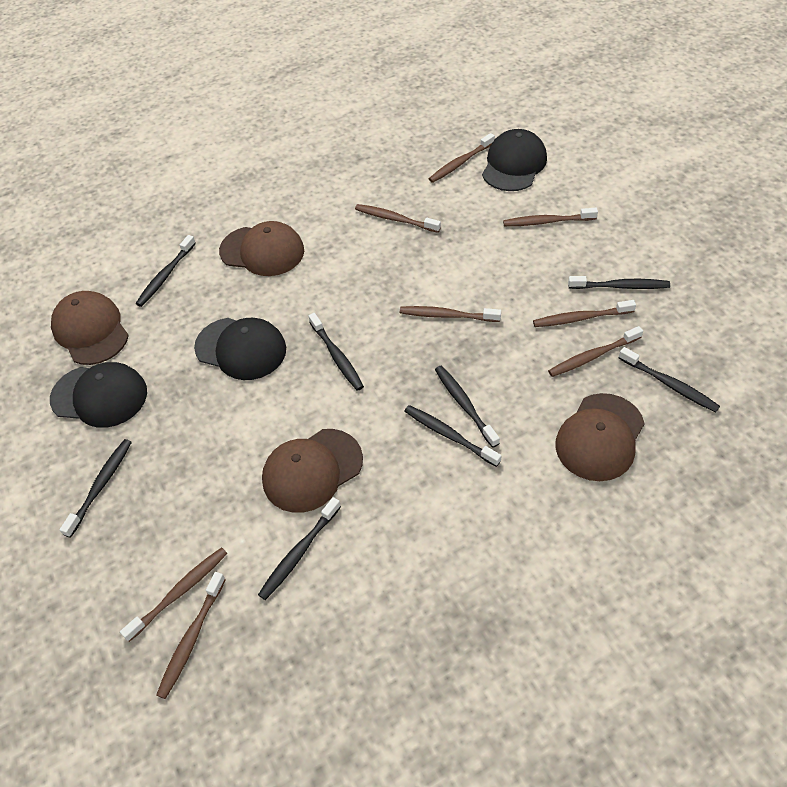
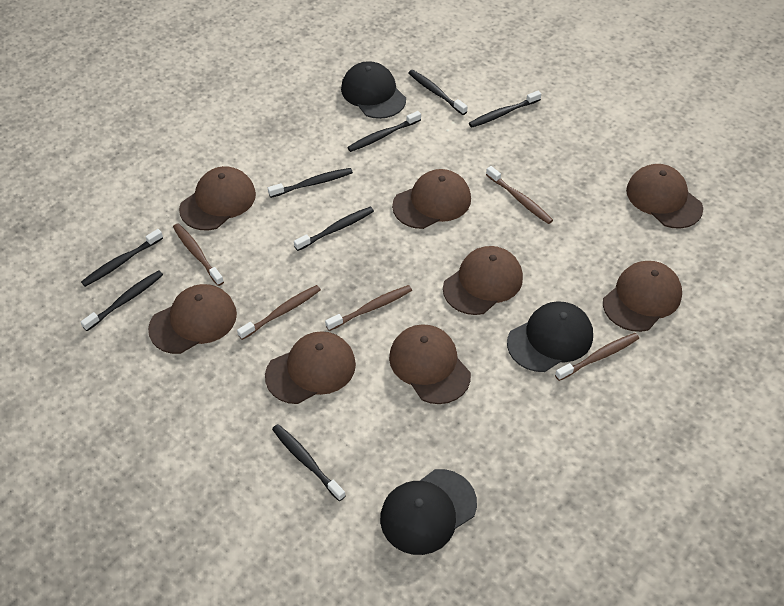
brown cap: 4 -> 8
brown toothbrush: 8 -> 5

